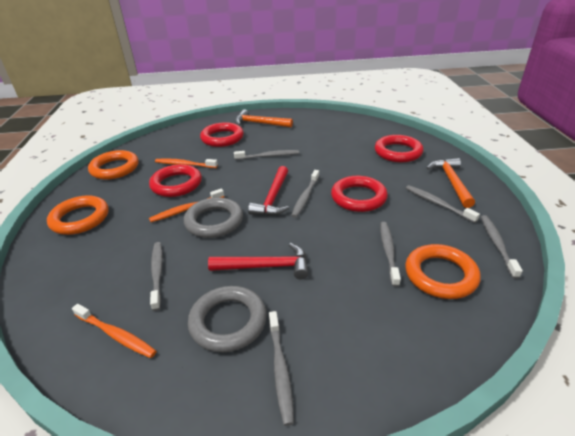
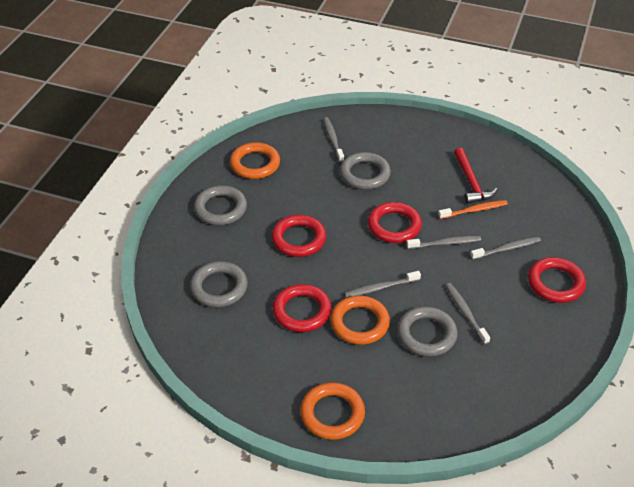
grey ring: 2 -> 4
grey toothbrush: 7 -> 5
orange hammer: 2 -> 0
orange toothbrush: 3 -> 1
red hammer: 2 -> 1

